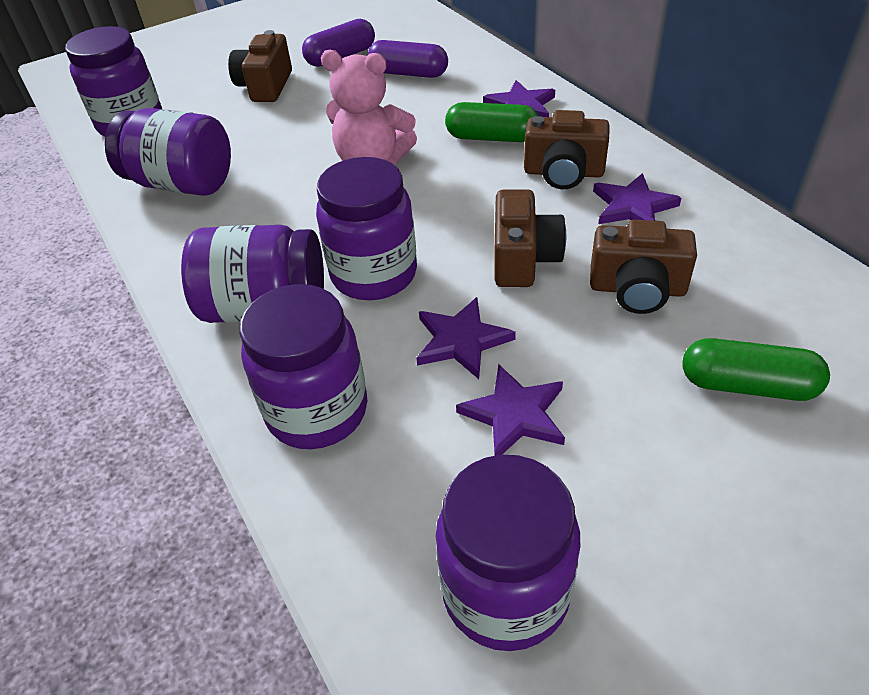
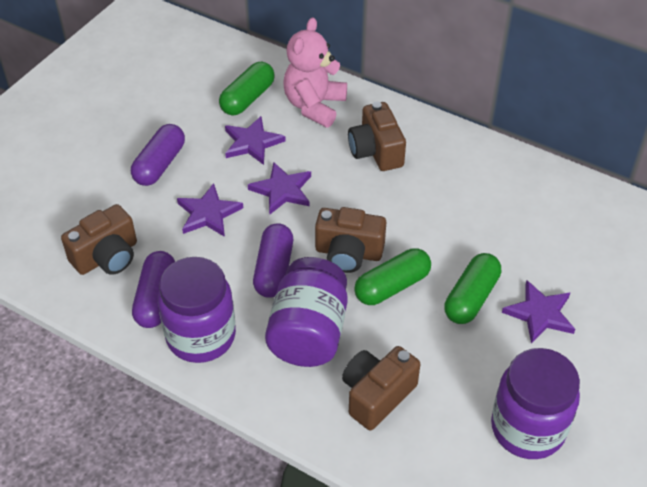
green capsule: 2 -> 3
purple capsule: 2 -> 3
purple jar: 6 -> 3

